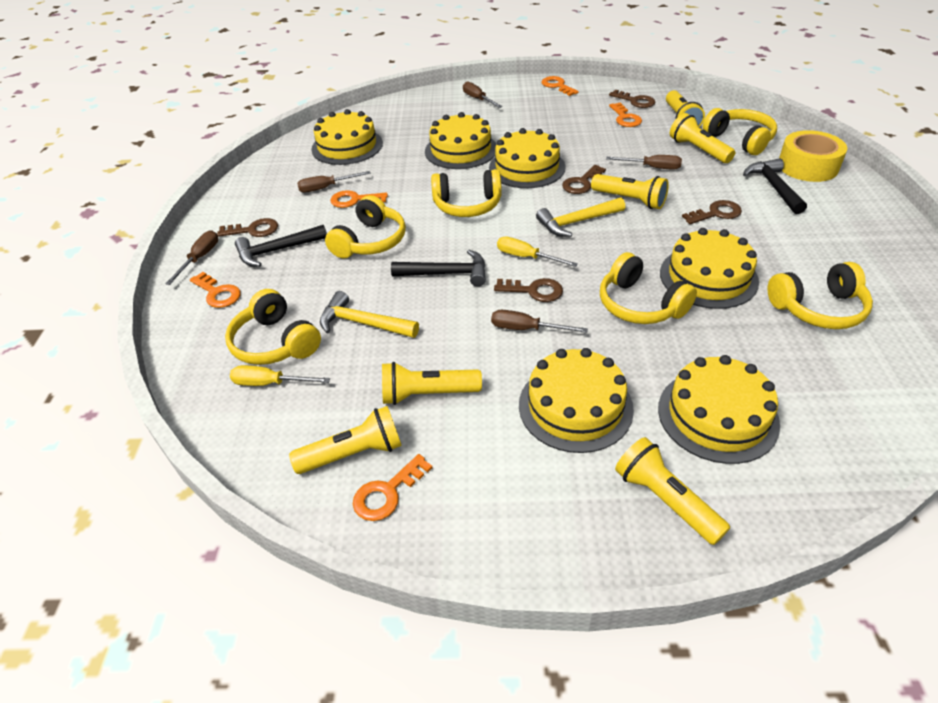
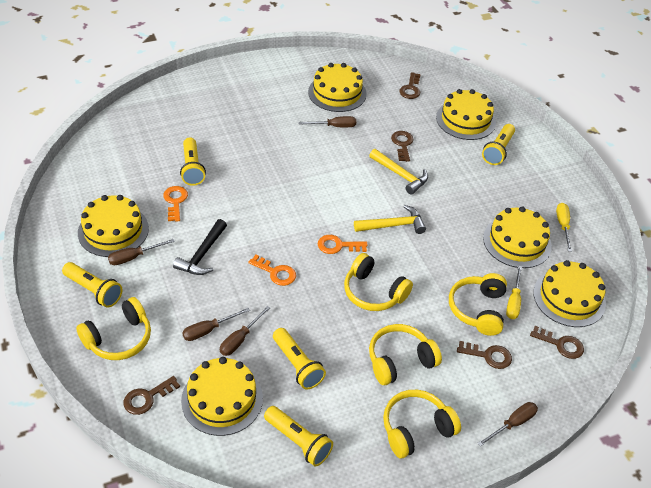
black hammer: 3 -> 1
orange key: 5 -> 3
yellow flashlight: 6 -> 5
yellow headphones: 6 -> 5
yellow tape: 1 -> 0

